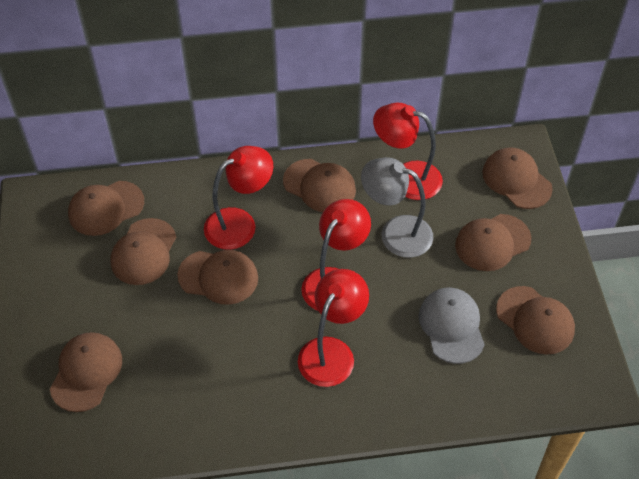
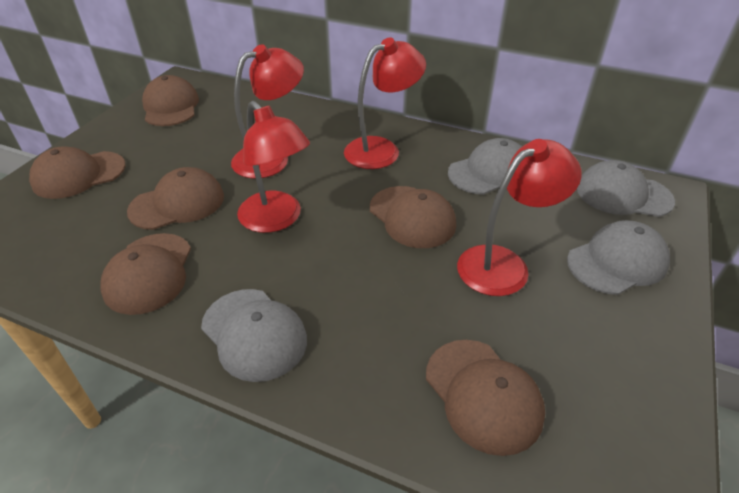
brown cap: 8 -> 6
grey cap: 1 -> 4
grey lamp: 1 -> 0

